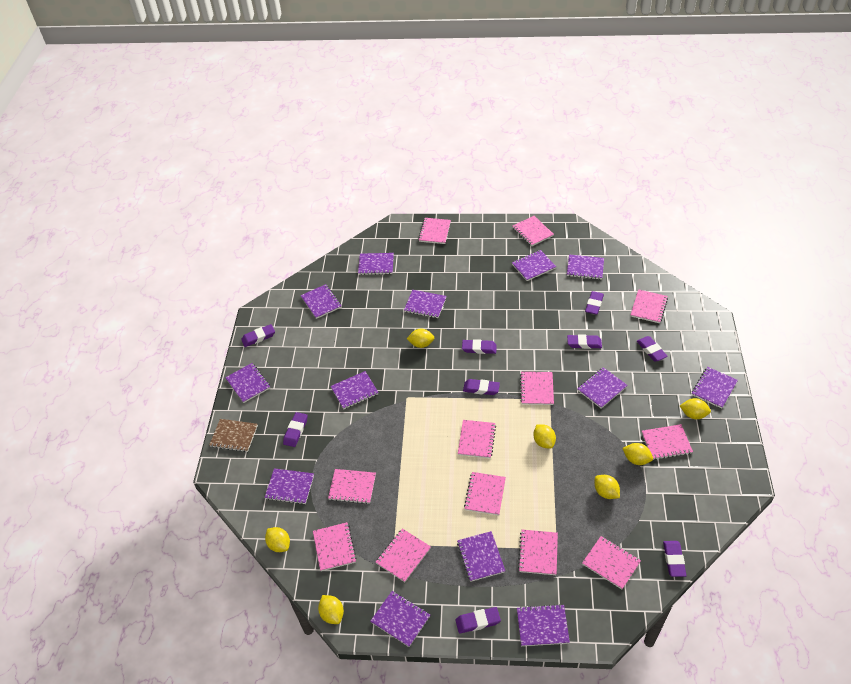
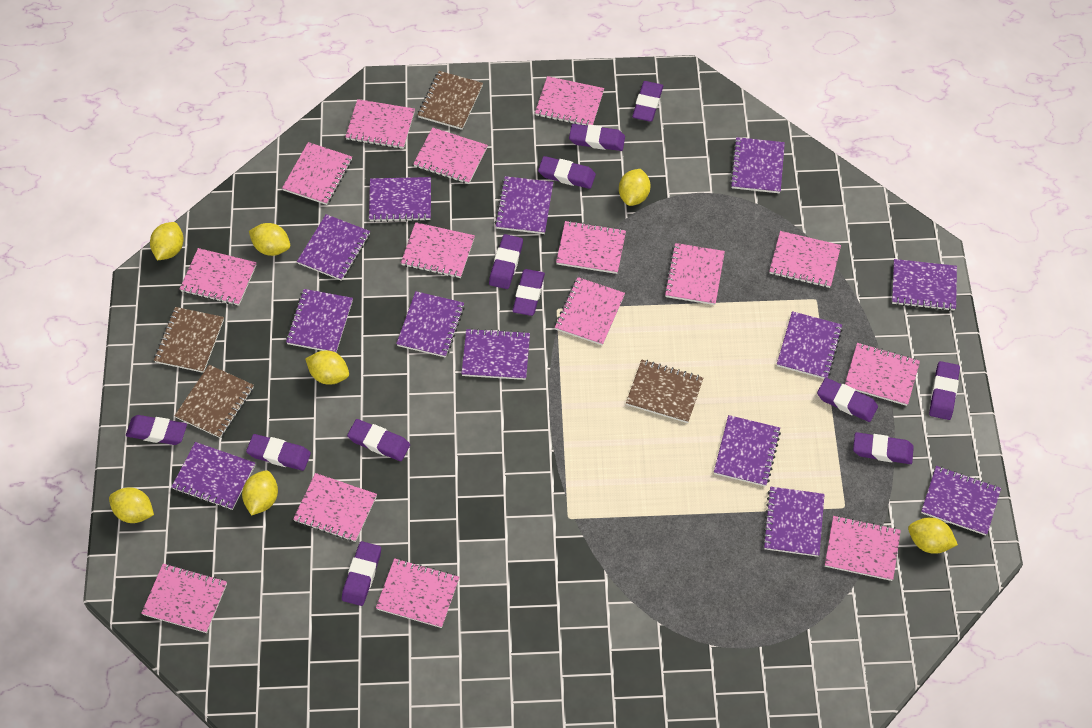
brown notebook: 1 -> 4
pink notebook: 12 -> 15
purple eraser: 9 -> 12

